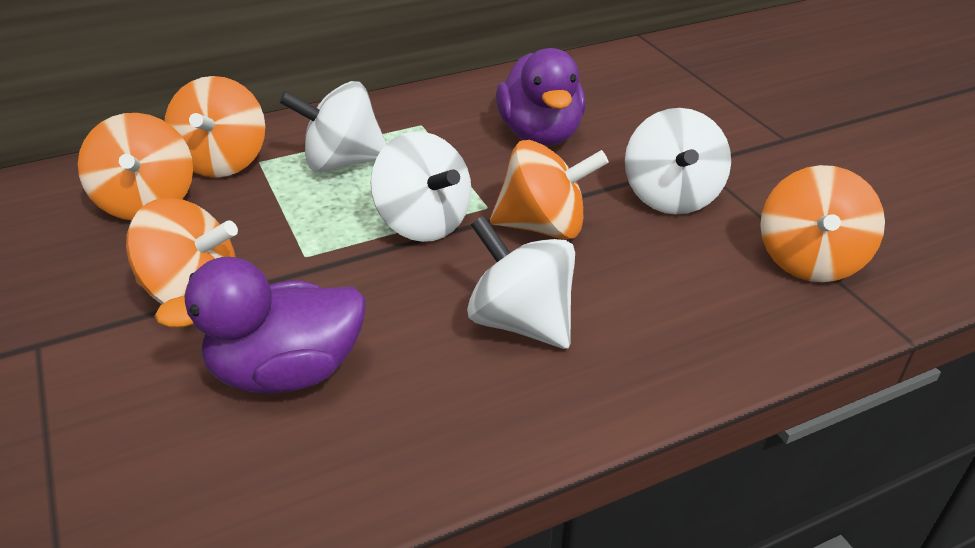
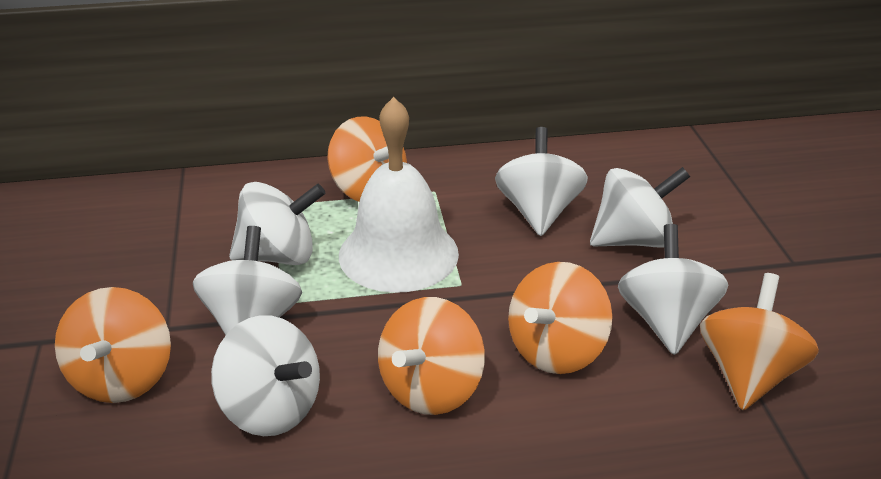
purple duck: 2 -> 0
white bell: 0 -> 1
white spinning top: 4 -> 6

